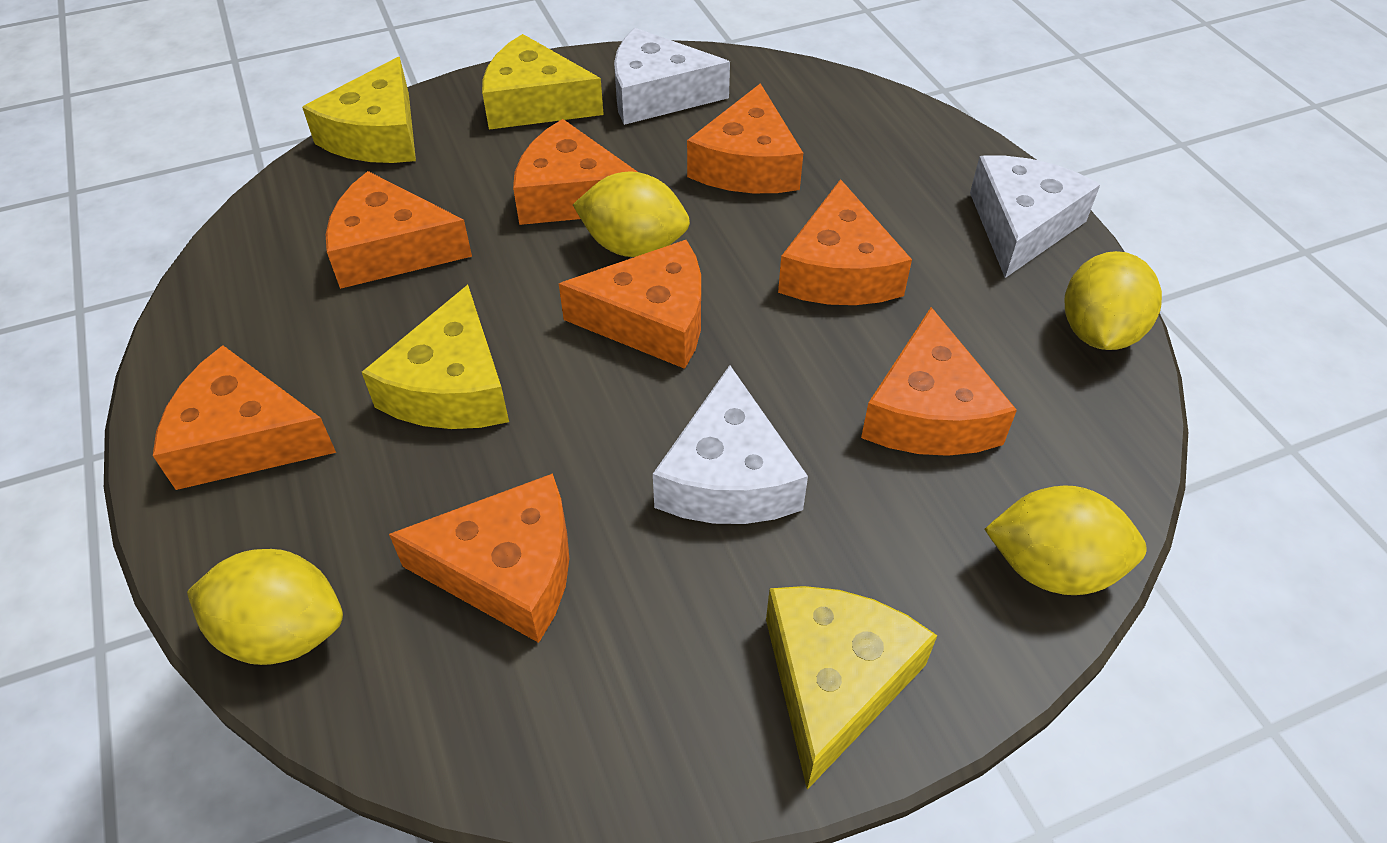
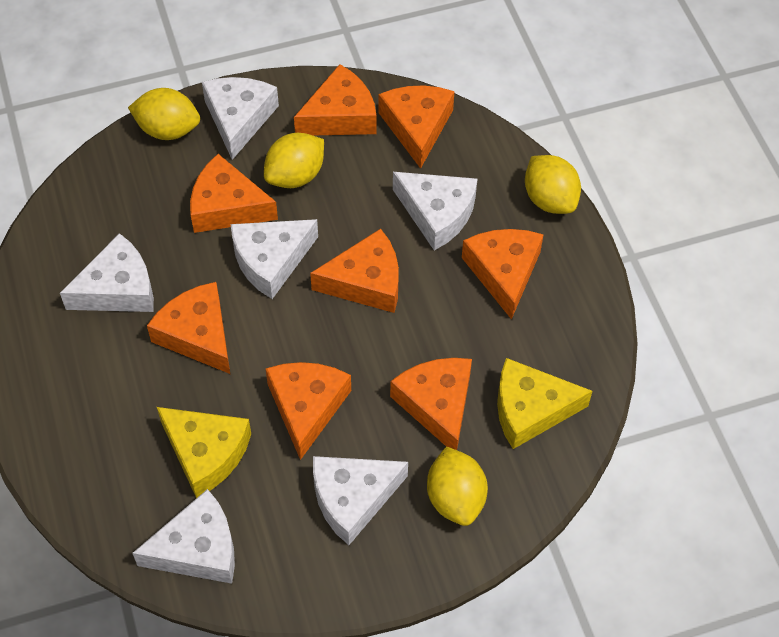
white cheese: 3 -> 6
yellow cheese: 4 -> 2

